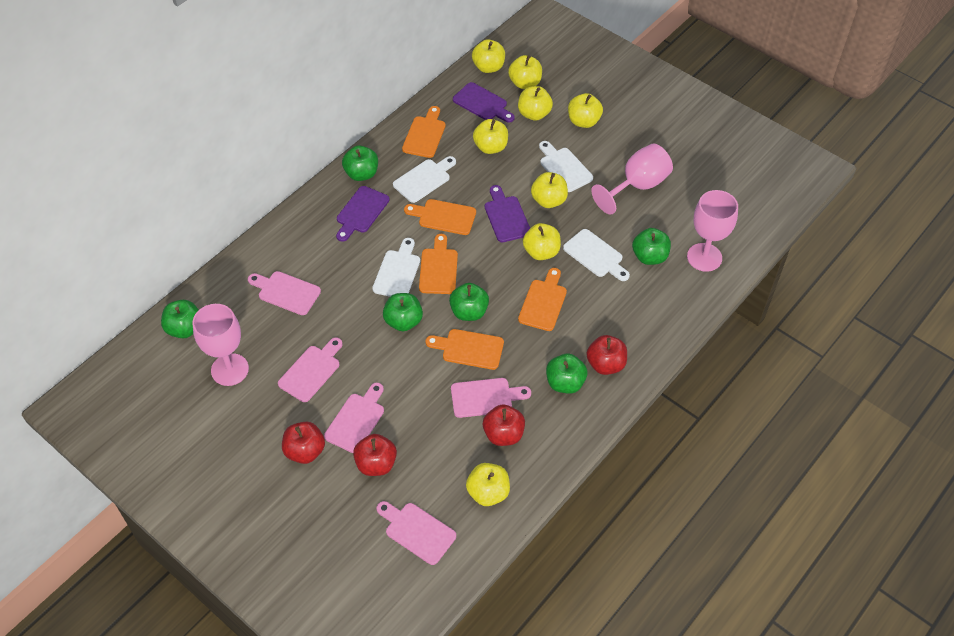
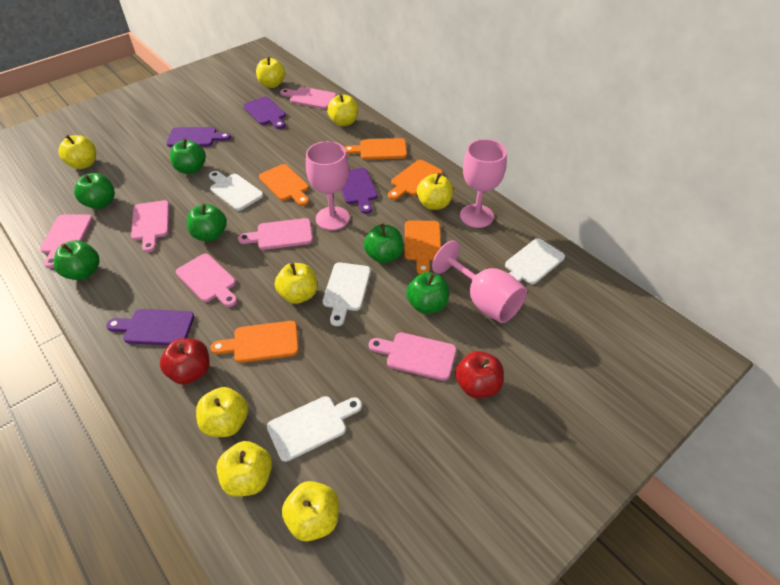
pink cutting board: 5 -> 6
purple cutting board: 3 -> 4
red apple: 4 -> 2

